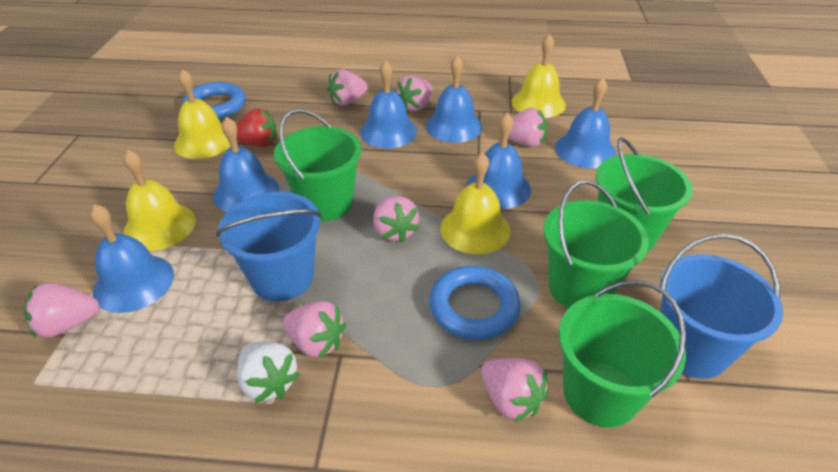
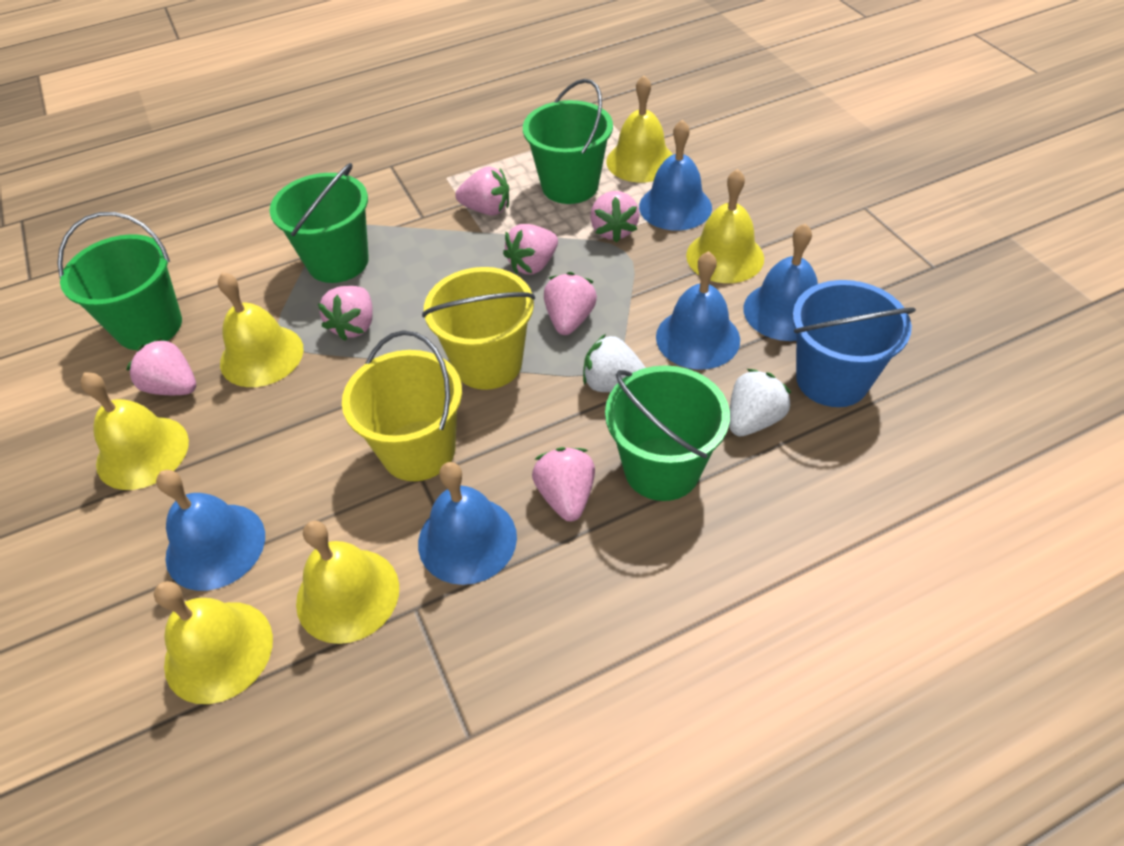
blue bell: 6 -> 5
blue bucket: 2 -> 1
blue ring: 2 -> 0
red strawberry: 1 -> 0
white strawberry: 1 -> 2
yellow bell: 4 -> 6
yellow bucket: 0 -> 2

